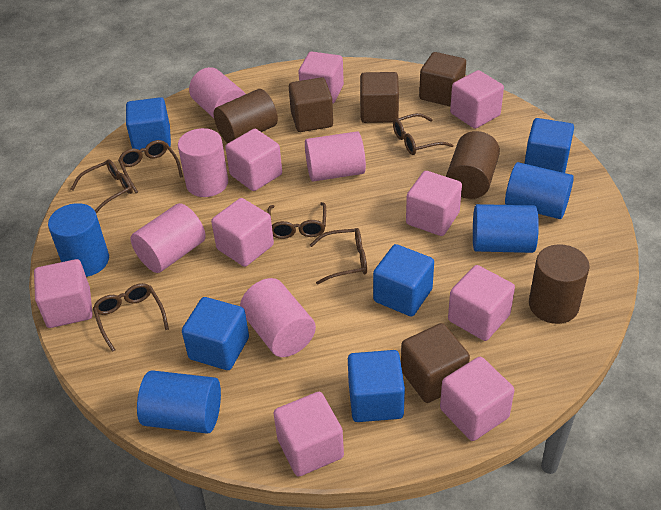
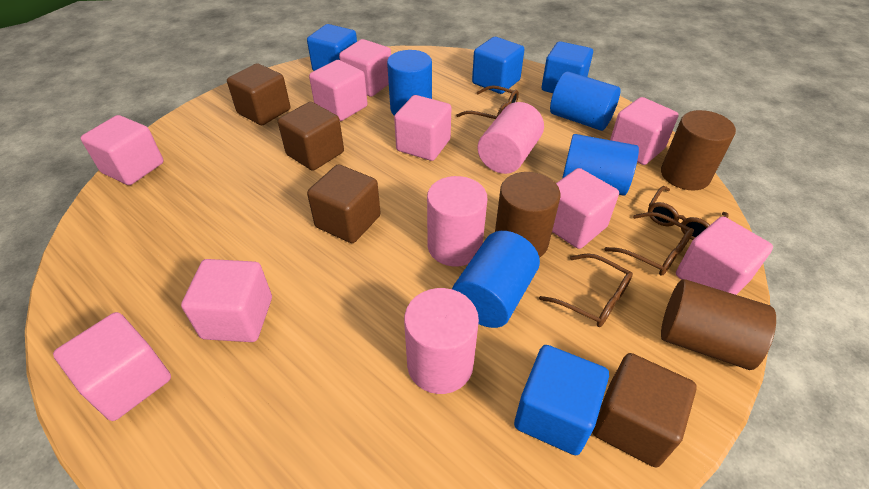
blue cube: 5 -> 4
brown glasses: 6 -> 4
pink cylinder: 5 -> 3

